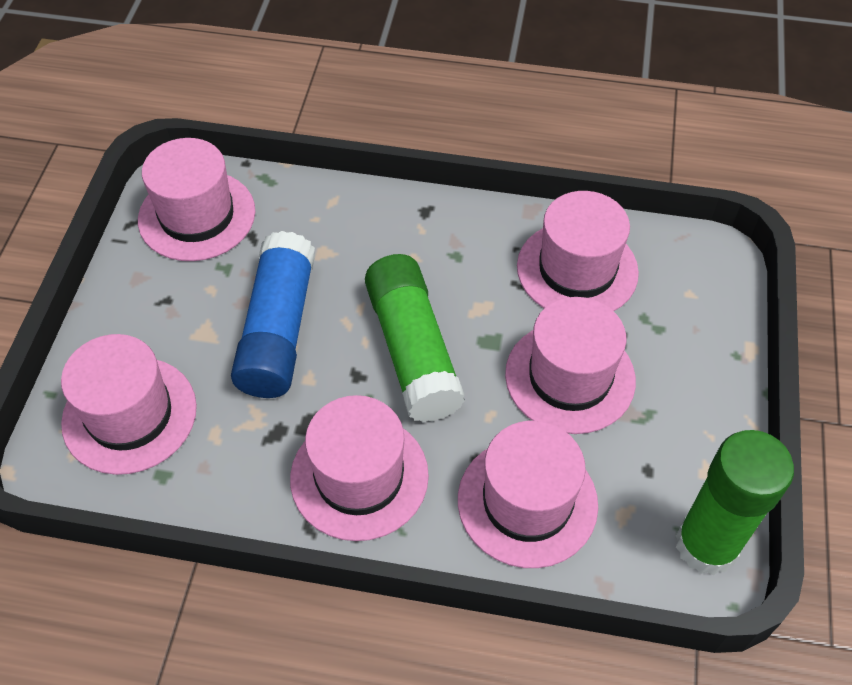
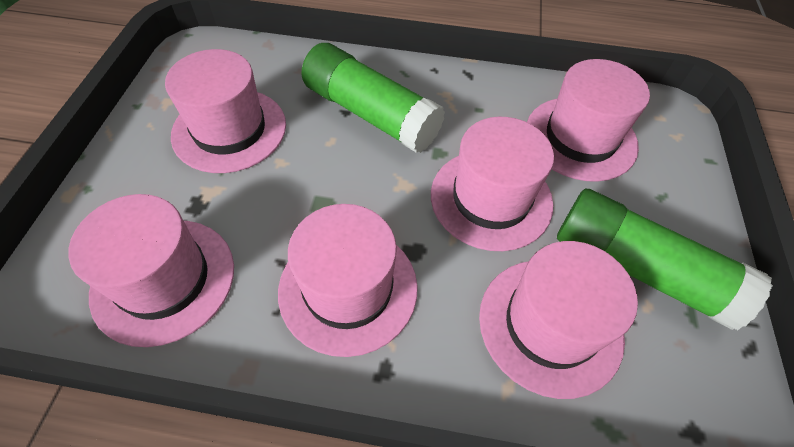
blue glue stick: 1 -> 0

